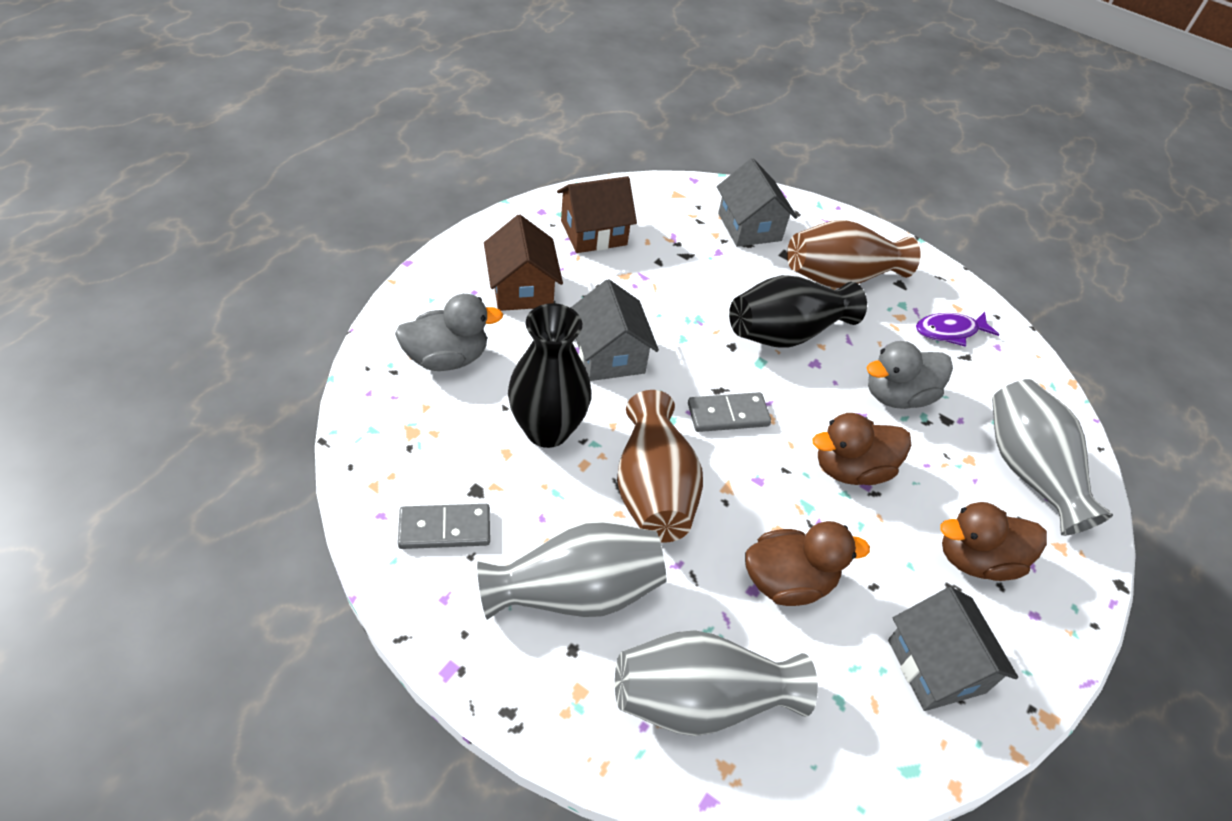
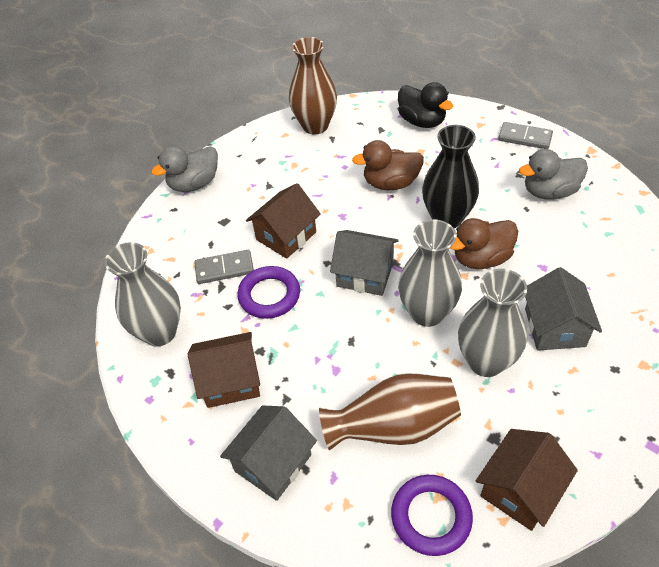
black duck: 0 -> 1
black vase: 2 -> 1
brown duck: 3 -> 2
brown house: 2 -> 3
purple fish: 1 -> 0
purple ring: 0 -> 2

